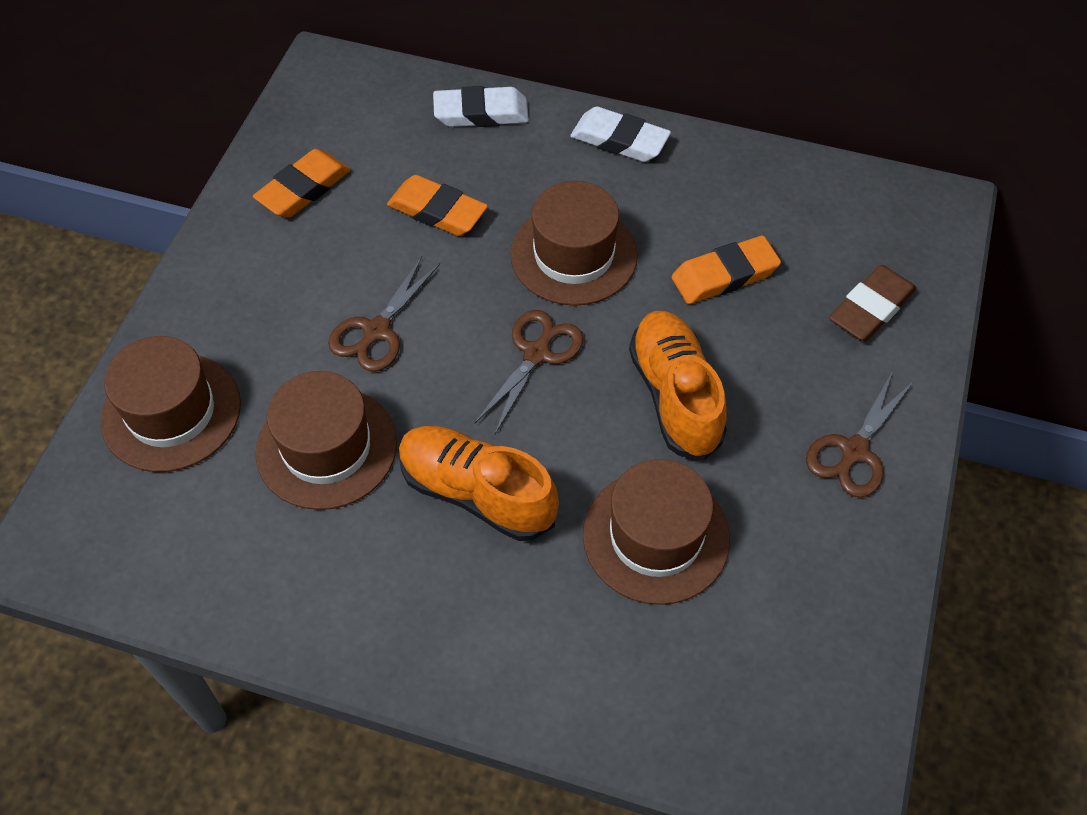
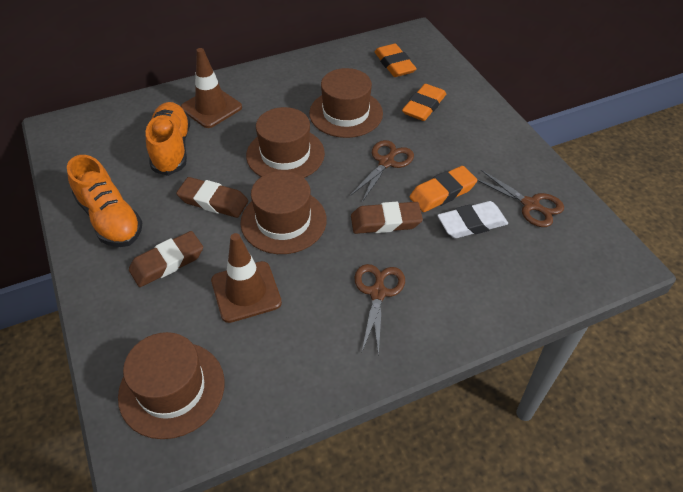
brown eraser: 1 -> 3
brown traffic cone: 0 -> 2
white eraser: 2 -> 1

